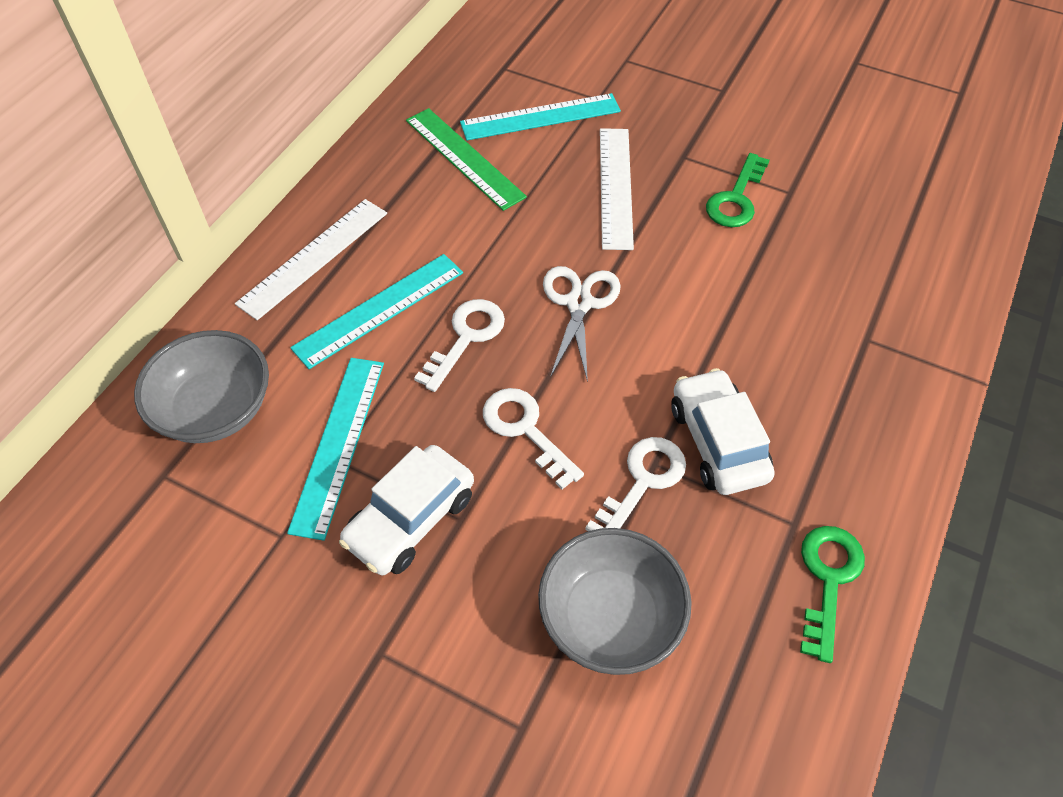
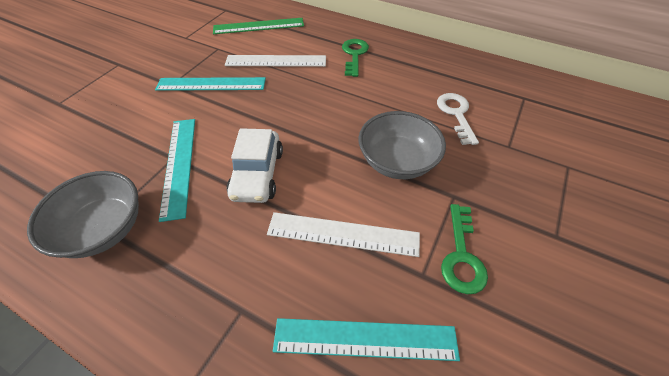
white car: 2 -> 1
white key: 3 -> 1
white scissors: 1 -> 0

